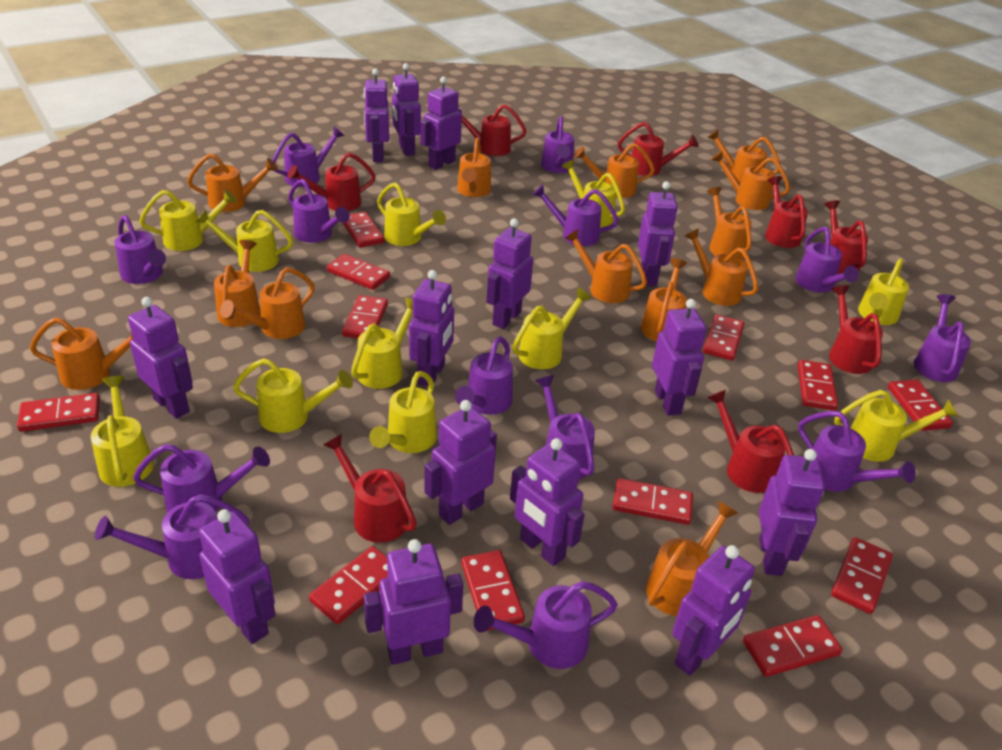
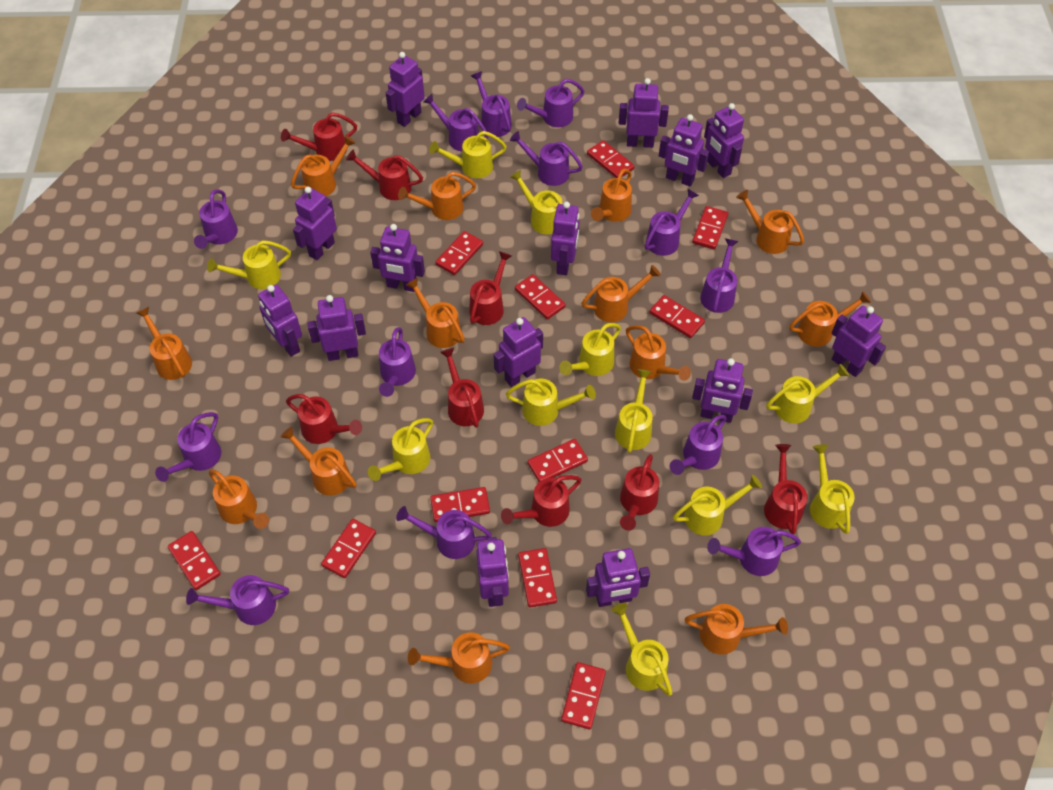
red domino: 12 -> 11

